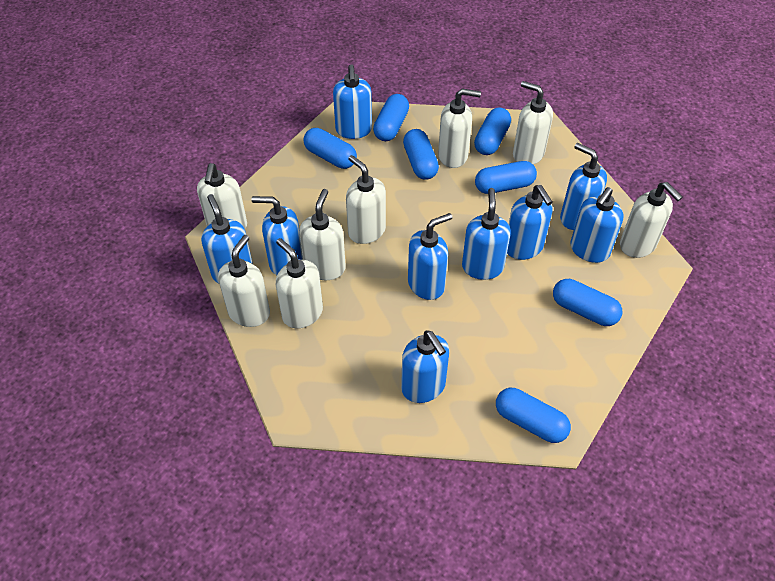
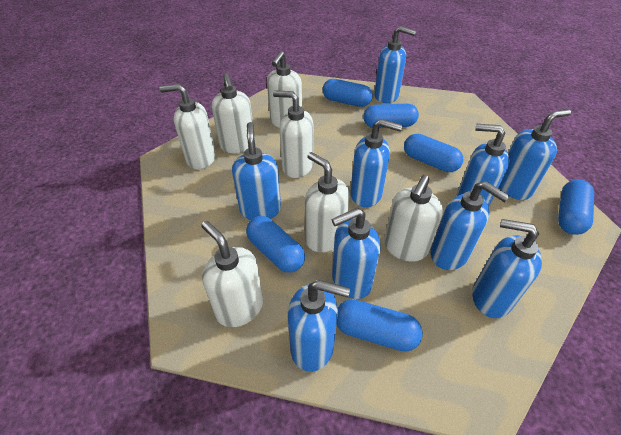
blue capsule: 7 -> 6
white soap dispenser: 8 -> 7

